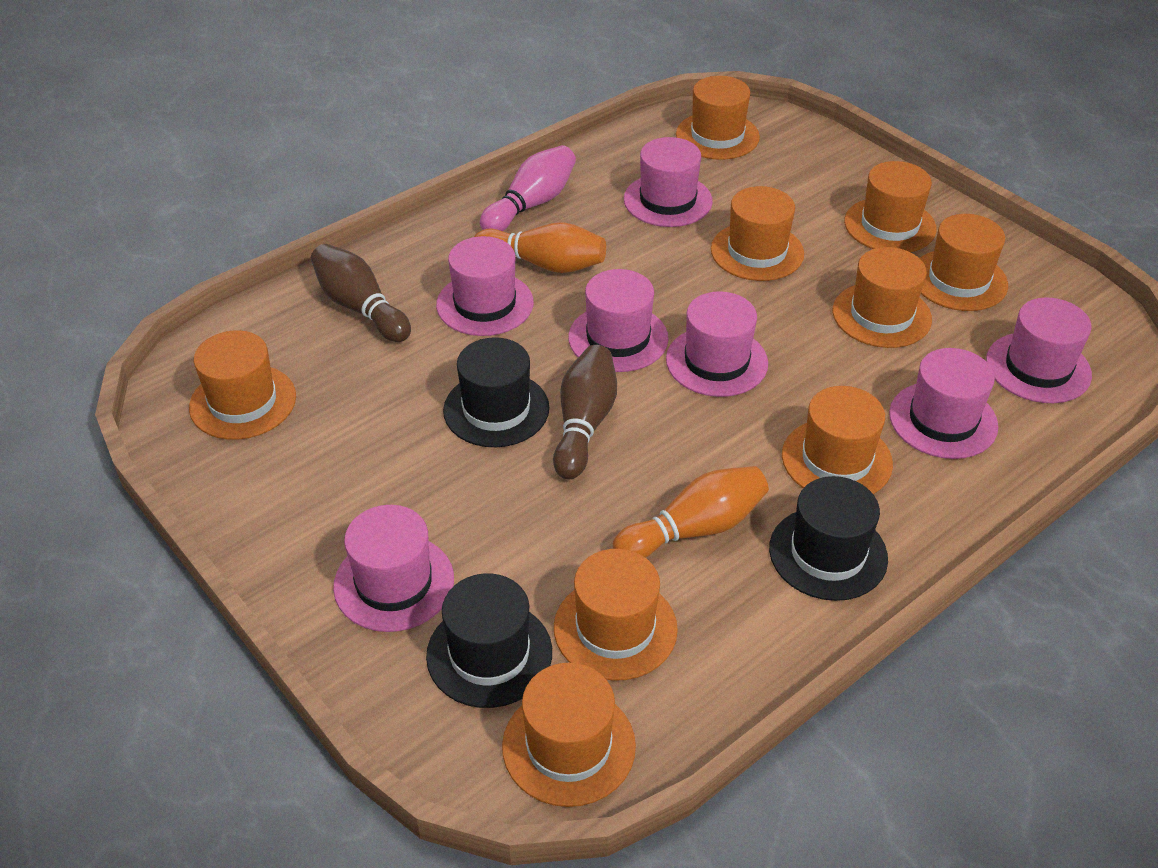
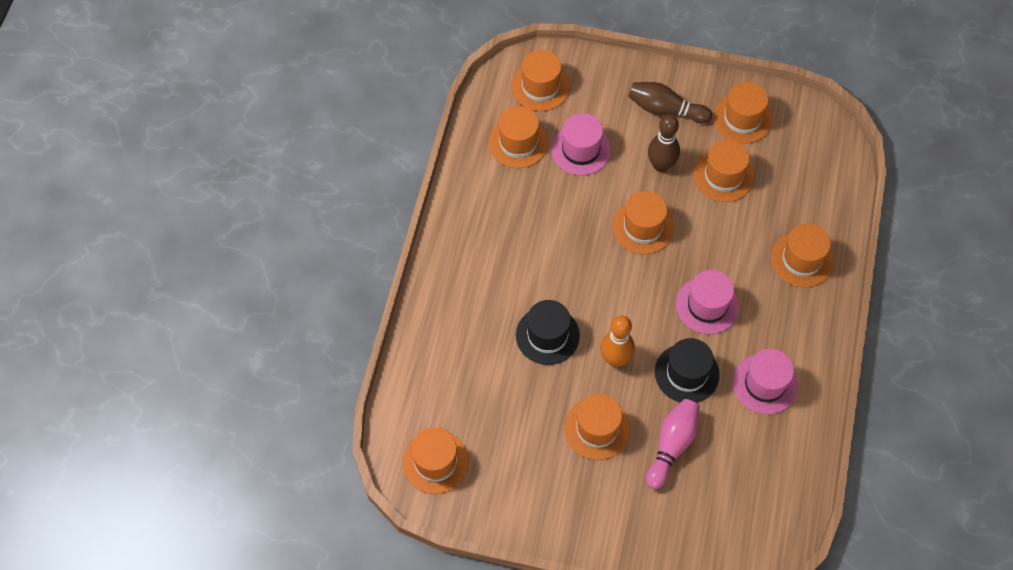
black hat: 3 -> 2
orange bowling pin: 2 -> 1
orange hat: 9 -> 8
pink hat: 7 -> 3

